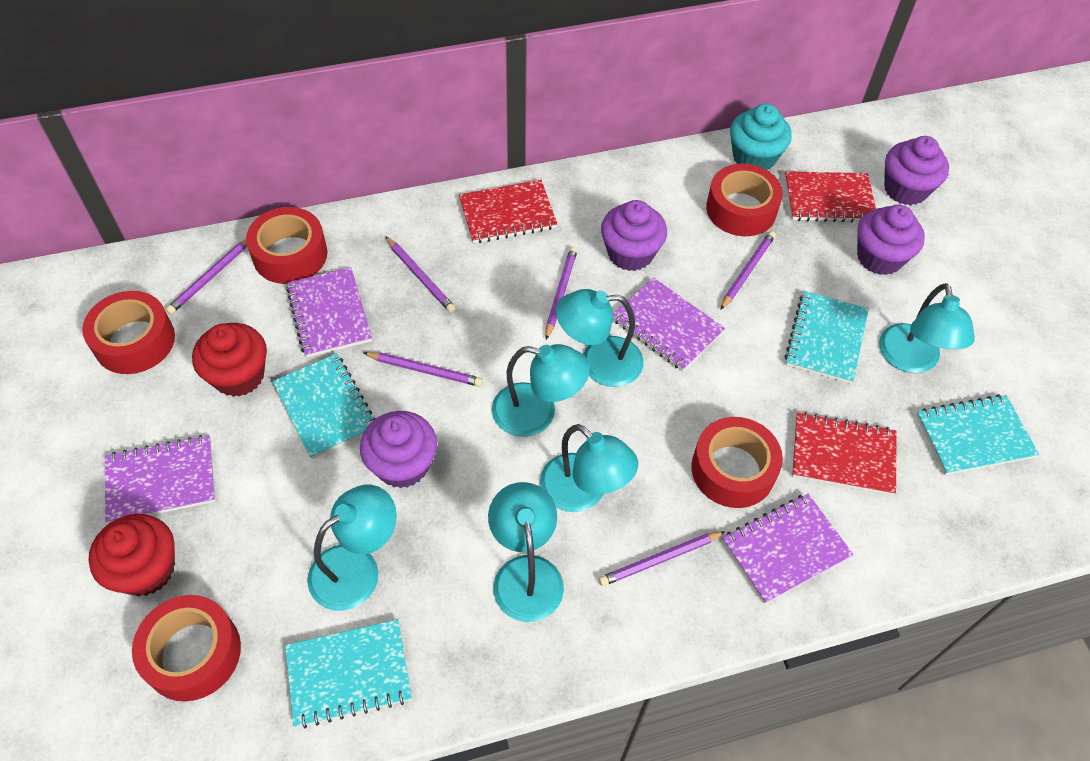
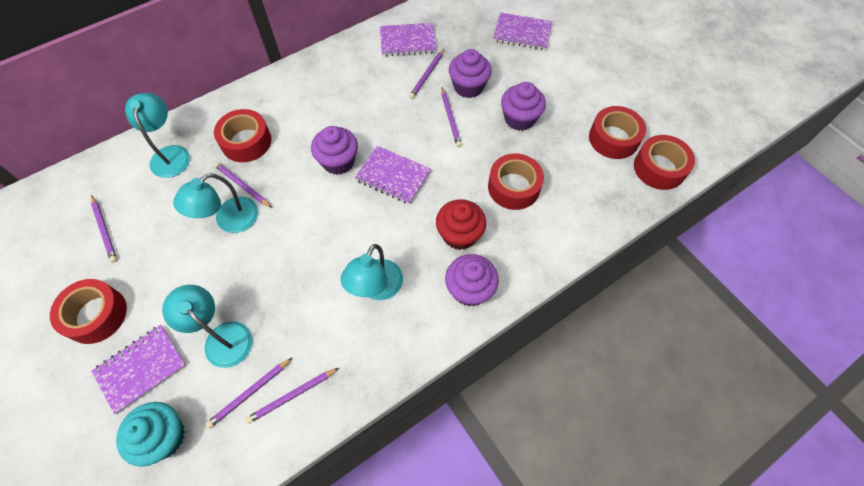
red cupcake: 2 -> 1
red notebook: 3 -> 0
turquoise lamp: 6 -> 4
turquoise notebook: 4 -> 0

